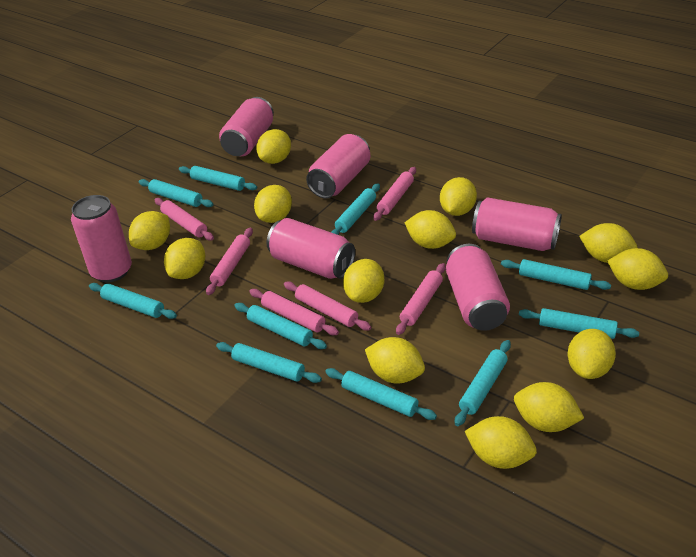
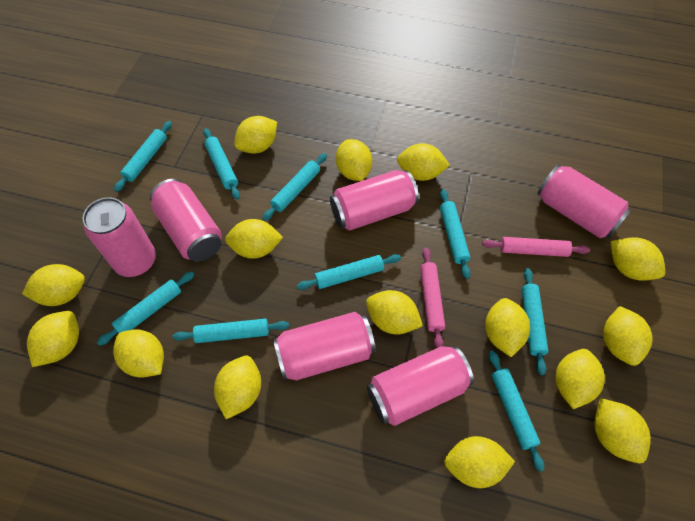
pink rolling pin: 6 -> 2
turquoise rolling pin: 10 -> 9
yellow lemon: 13 -> 15

